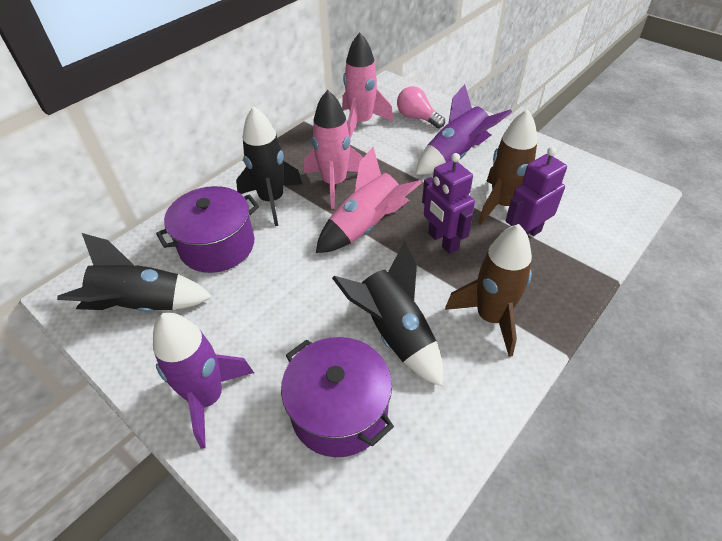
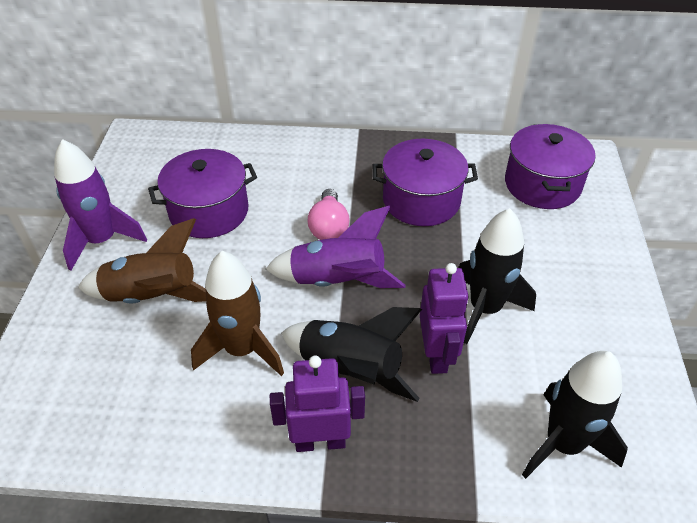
pink rocket: 3 -> 0
purple pot: 2 -> 3

